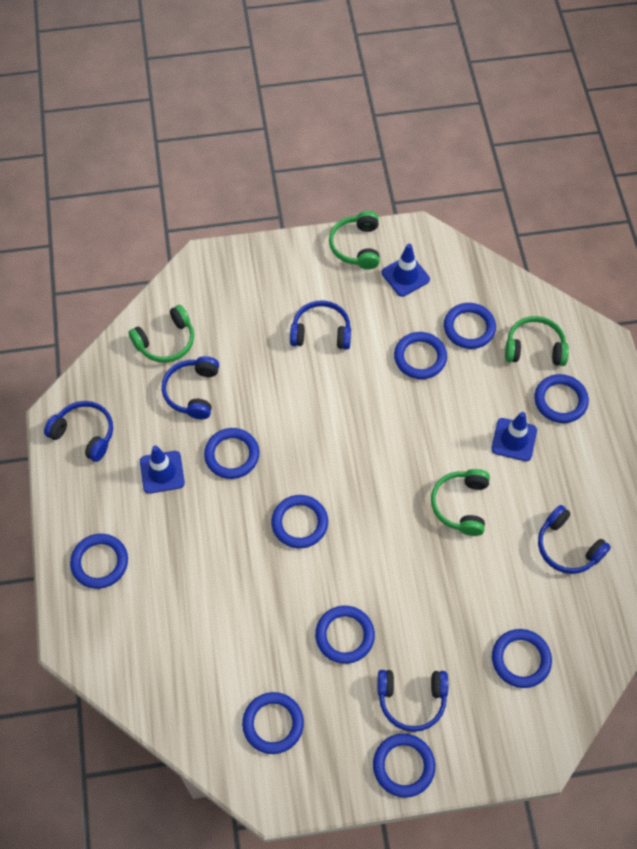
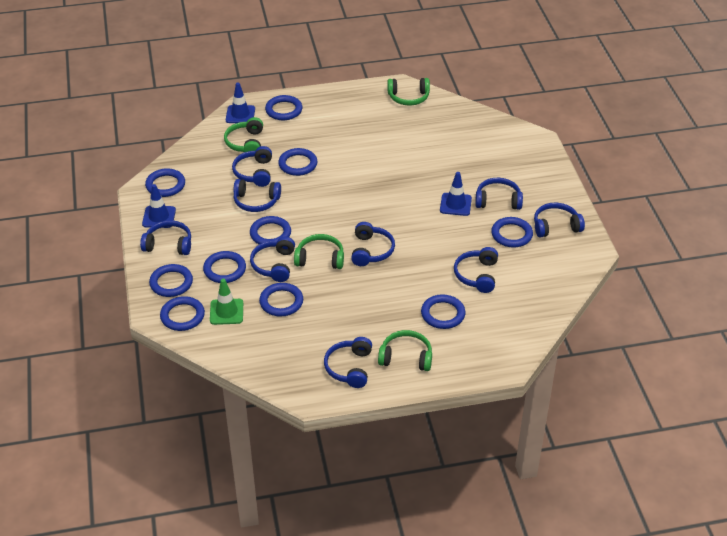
blue headphones: 5 -> 9
green traffic cone: 0 -> 1

